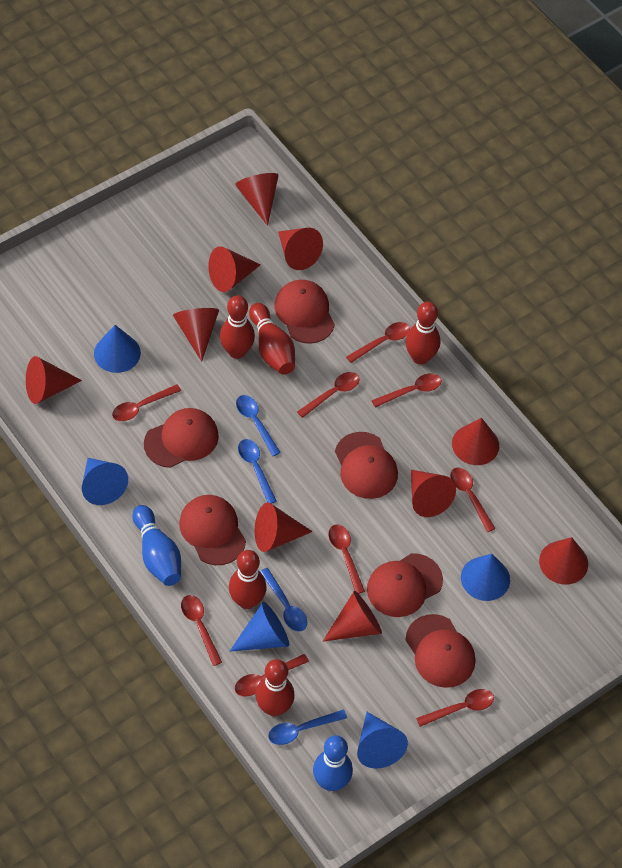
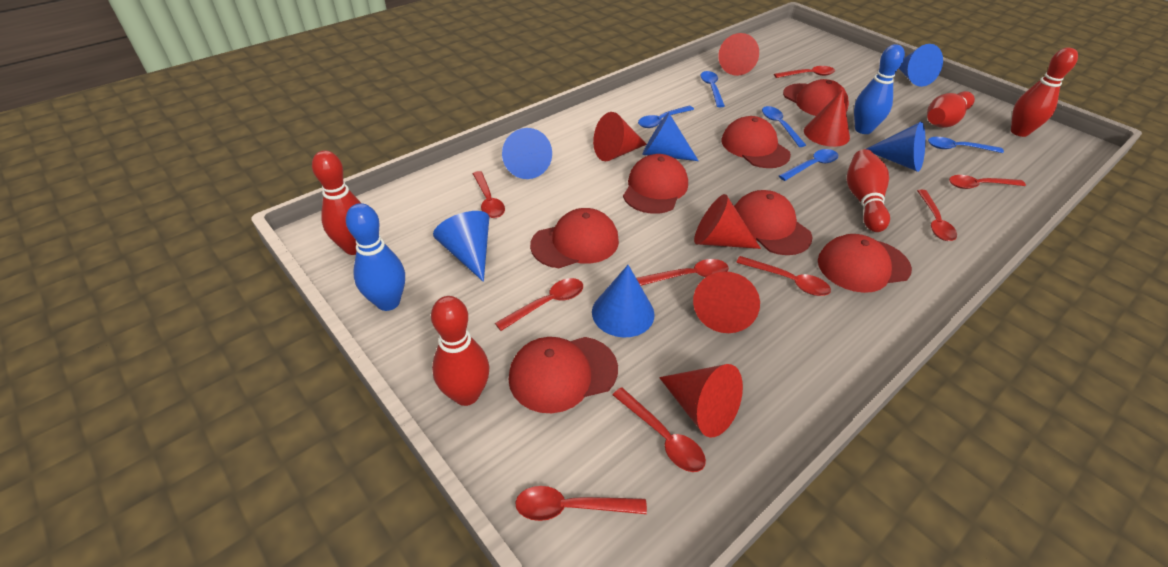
blue cone: 5 -> 6
blue spoon: 4 -> 5
red cap: 6 -> 7
red cone: 10 -> 6

